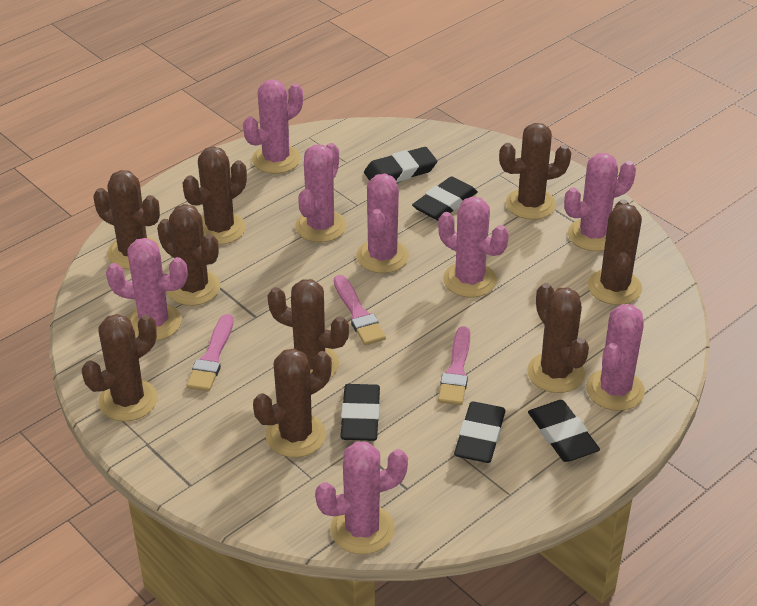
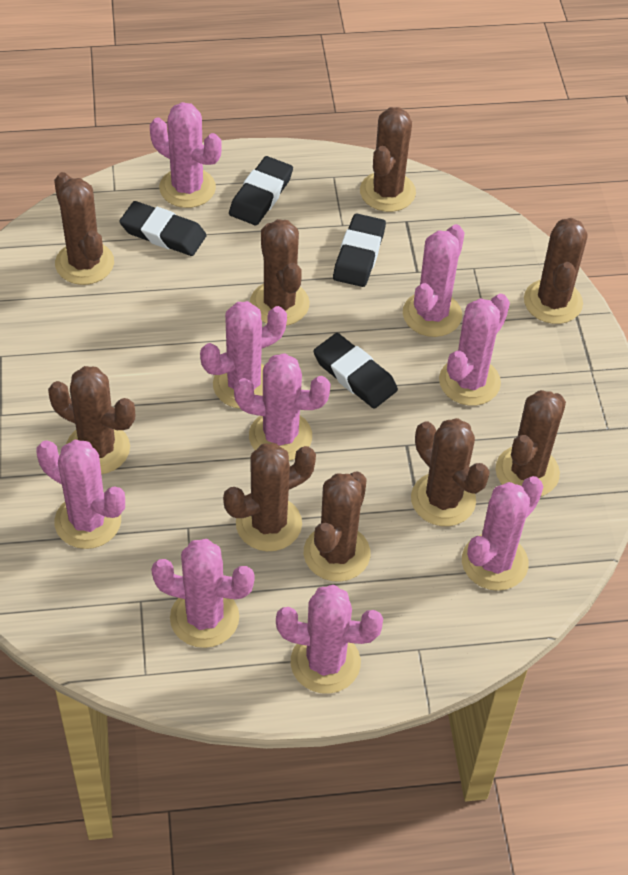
black eraser: 5 -> 4
pink brush: 3 -> 0
pink cactus: 8 -> 9

